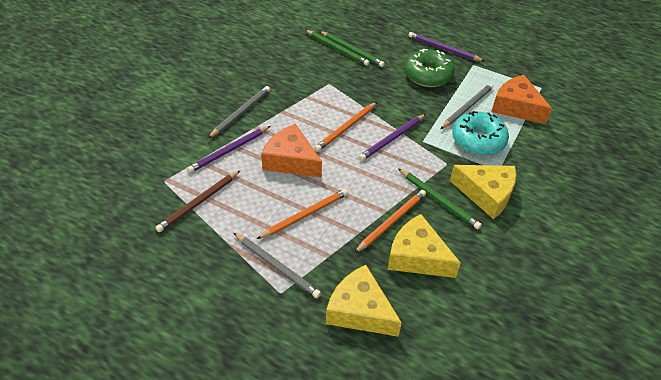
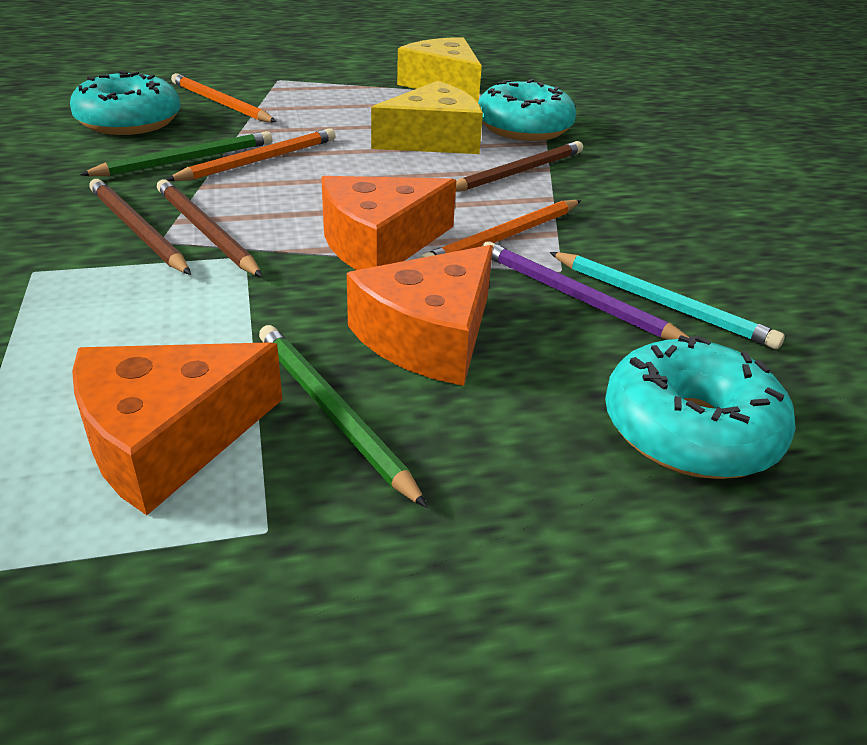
brown pencil: 1 -> 3
green donut: 1 -> 0
green pencil: 3 -> 2
grey pencil: 3 -> 0
orange cheese: 2 -> 3
purple pencil: 3 -> 1
turquoise donut: 1 -> 3
turquoise pencil: 0 -> 1
yellow cheese: 3 -> 2

